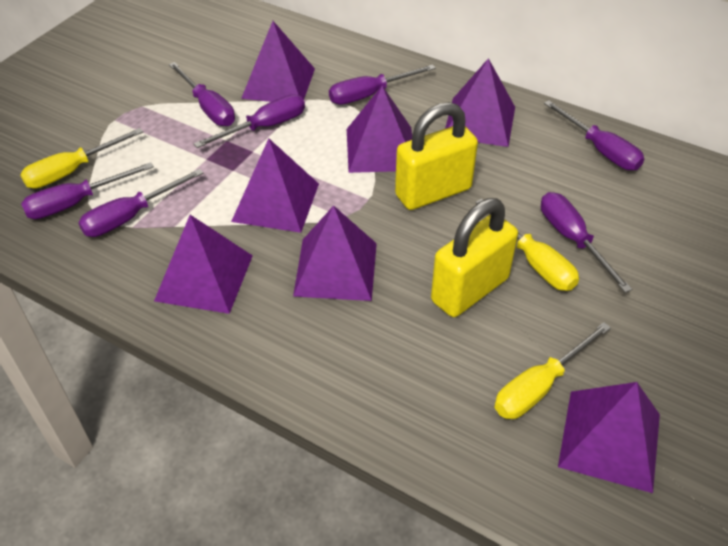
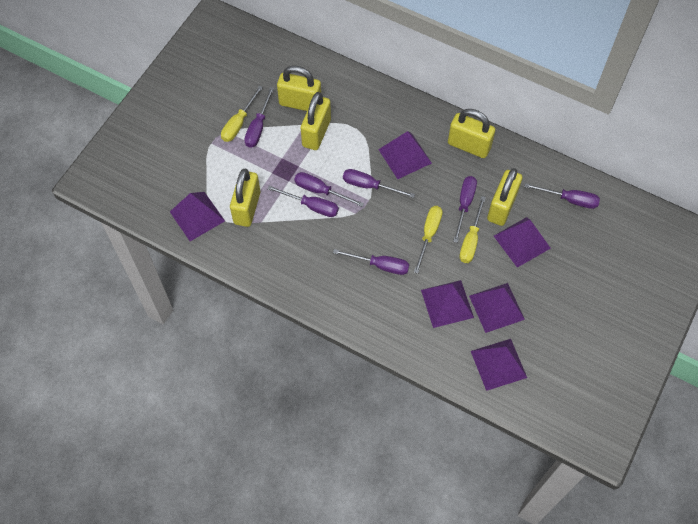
purple pyramid: 7 -> 6
yellow padlock: 2 -> 5

